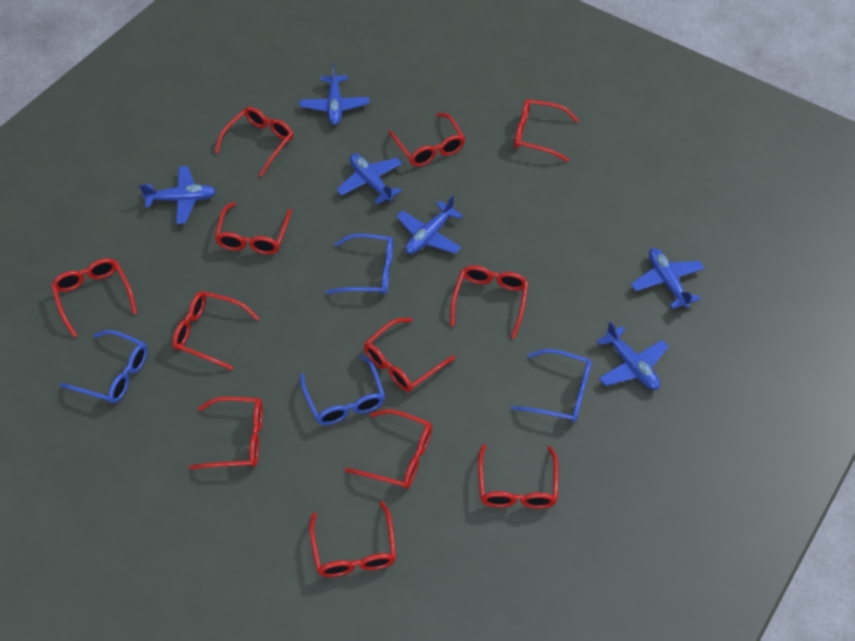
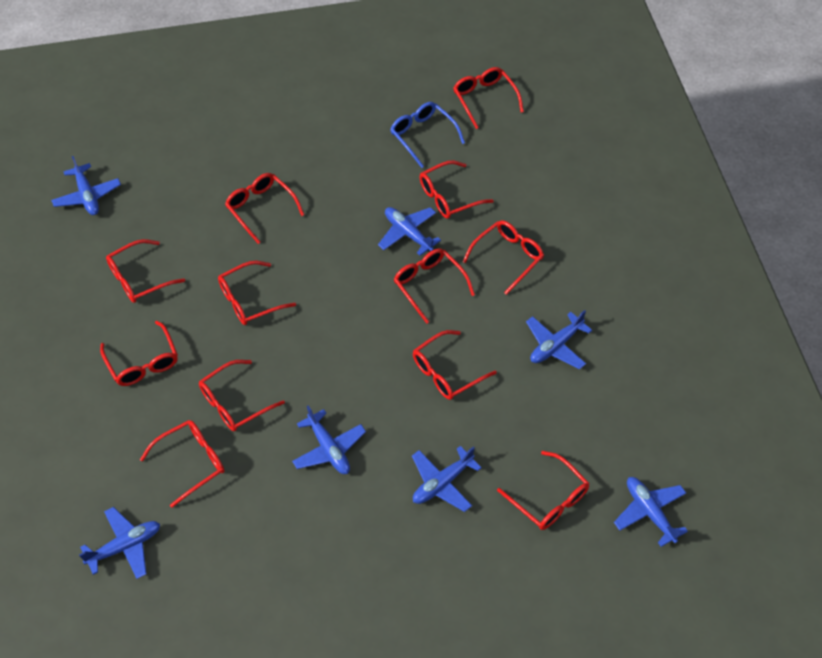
blue glasses: 4 -> 1
blue plane: 6 -> 7

